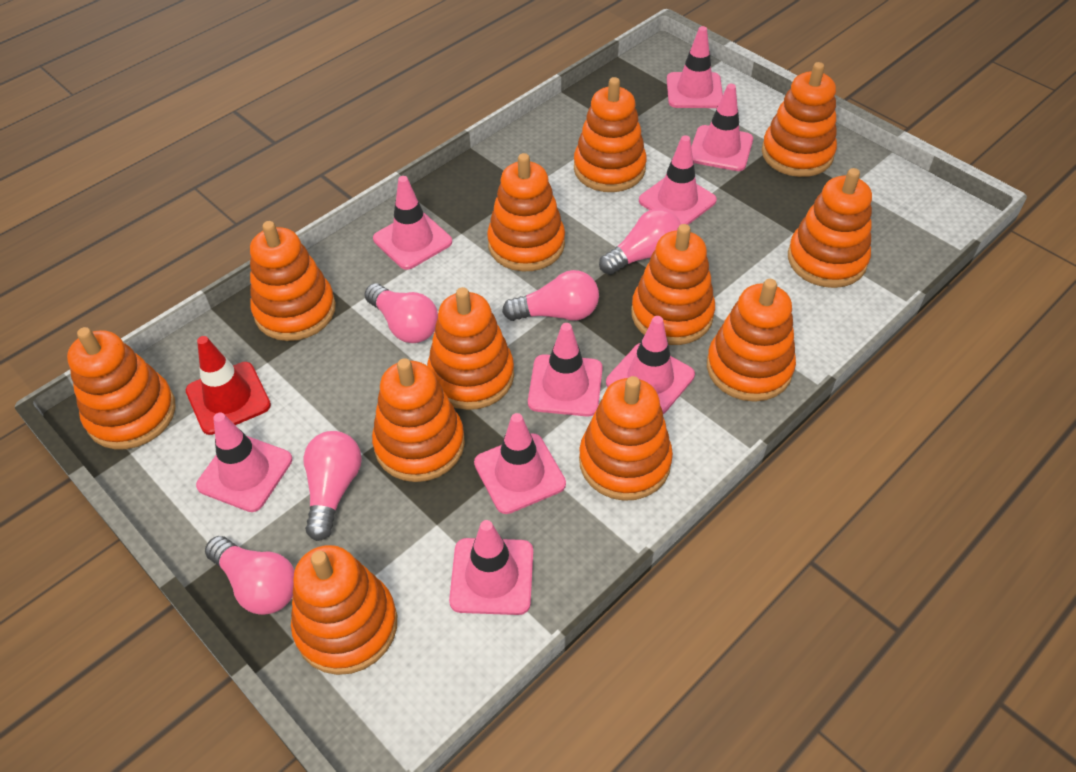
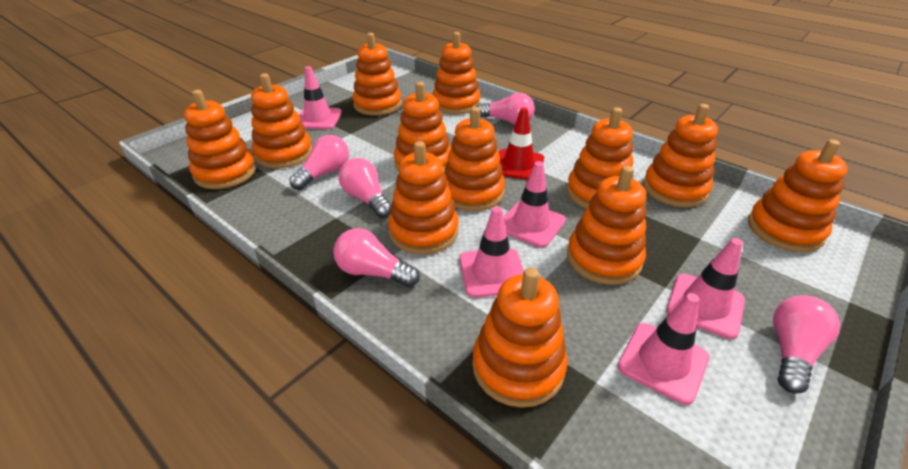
pink traffic cone: 9 -> 5

